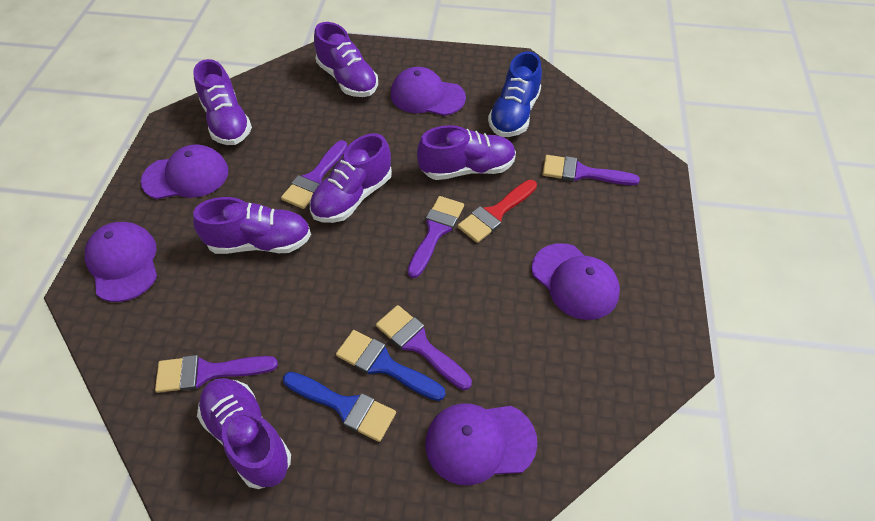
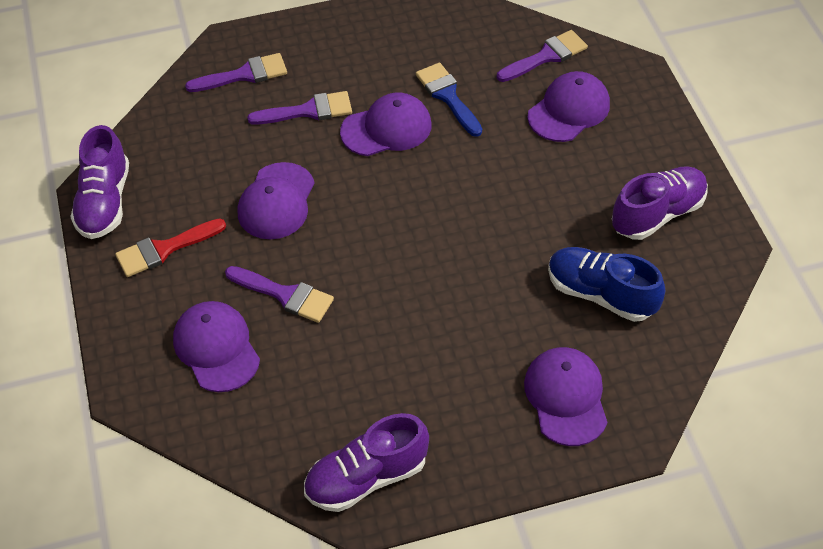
blue brush: 2 -> 1
purple brush: 5 -> 4
purple shoe: 6 -> 3

